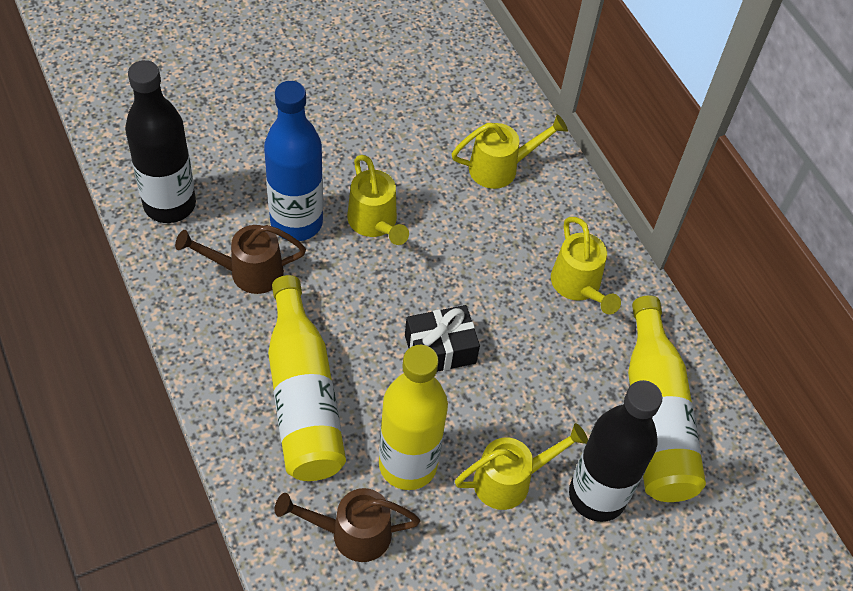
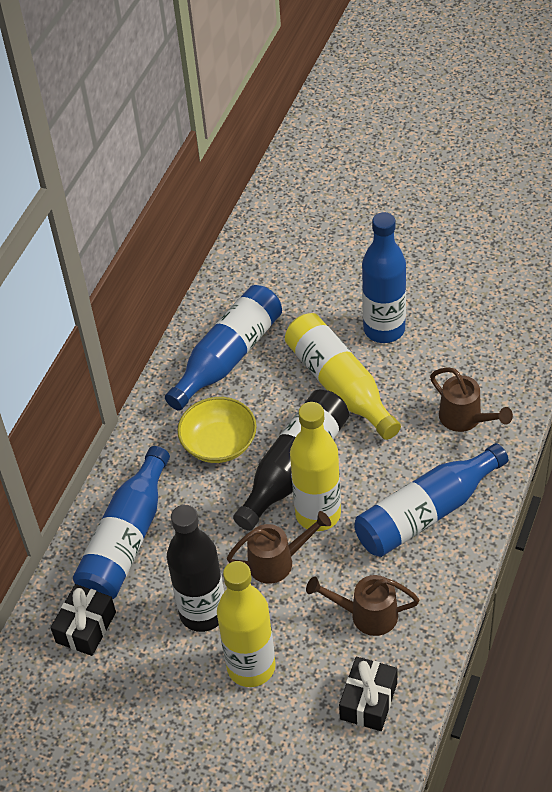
black gift: 1 -> 2
blue bottle: 1 -> 4
brown watering can: 2 -> 3
yellow bowl: 0 -> 1
yellow watering can: 4 -> 0

